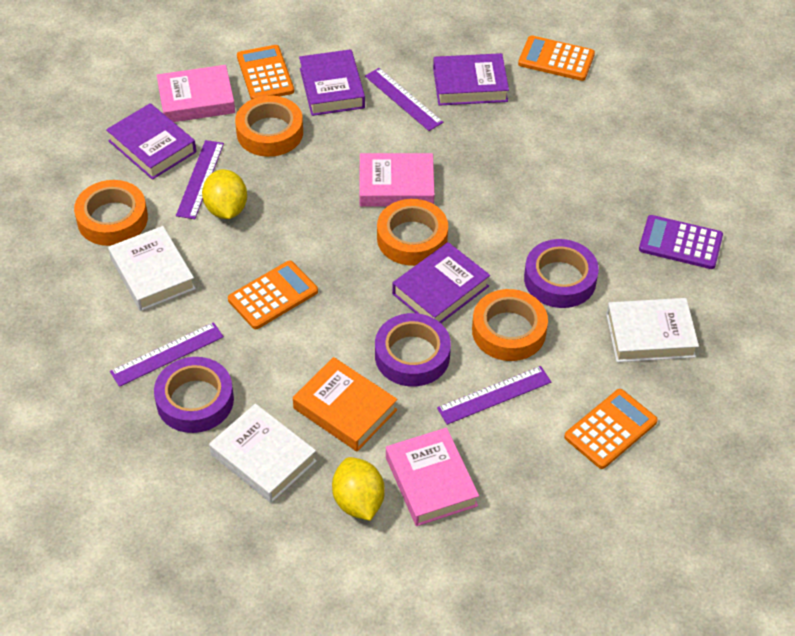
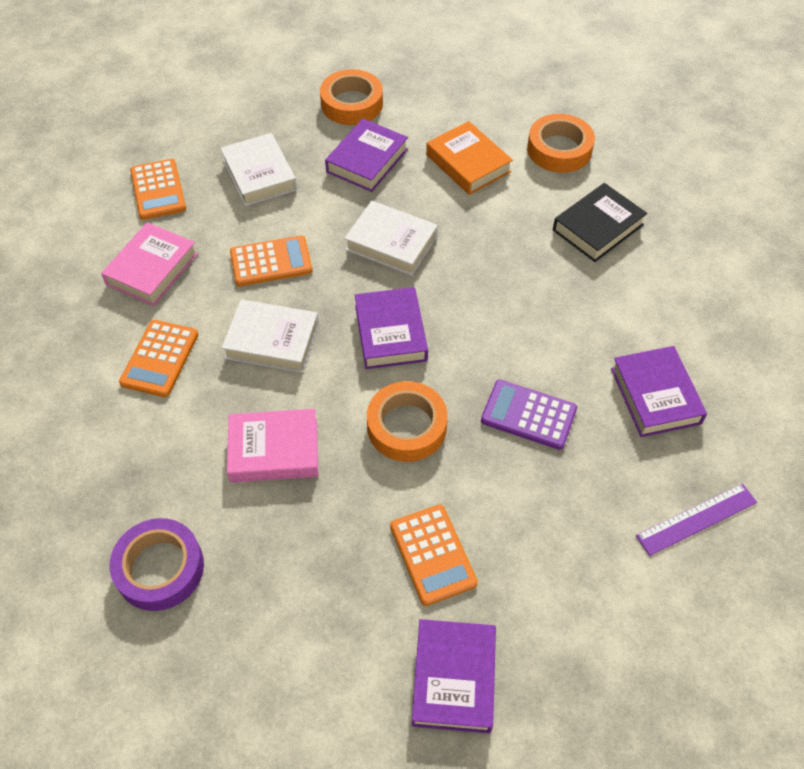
black book: 0 -> 1
orange tape: 4 -> 3
pink book: 3 -> 2
purple ruler: 4 -> 1
purple tape: 3 -> 1
yellow lemon: 2 -> 0

